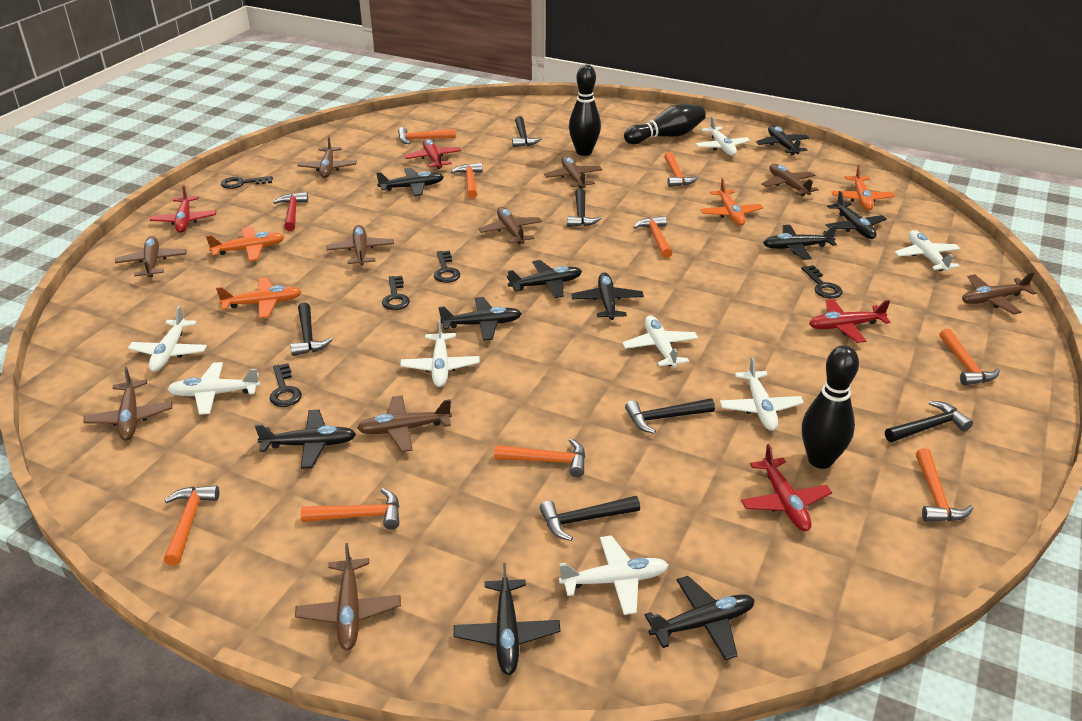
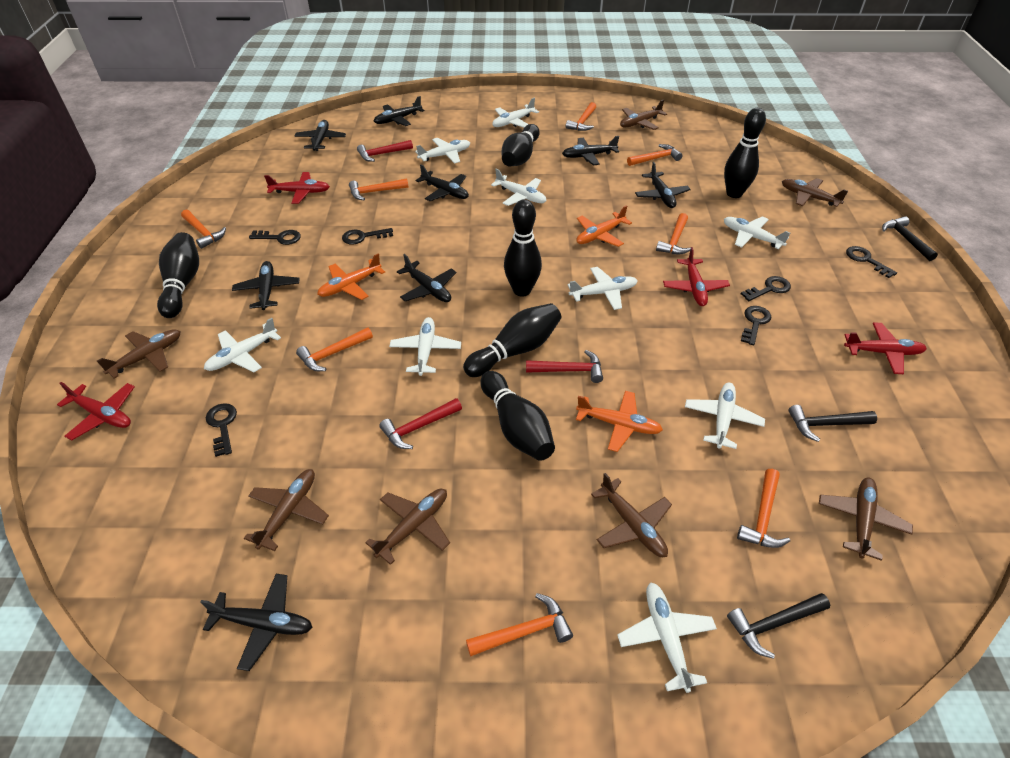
black bowling pin: 3 -> 6
black hammer: 6 -> 3
black key: 5 -> 6
black plane: 10 -> 8
brown plane: 10 -> 7
orange hammer: 9 -> 8
orange plane: 4 -> 3
red hammer: 1 -> 3
white plane: 8 -> 9

